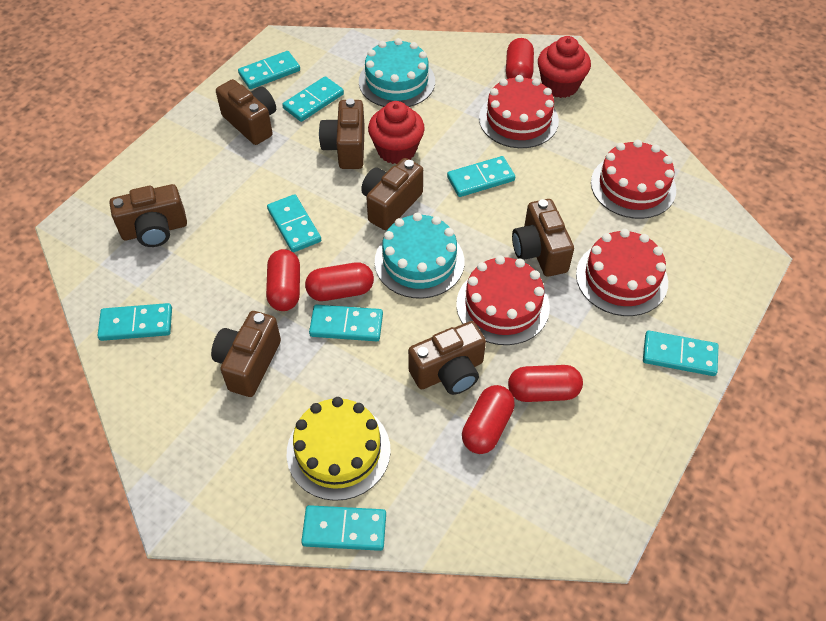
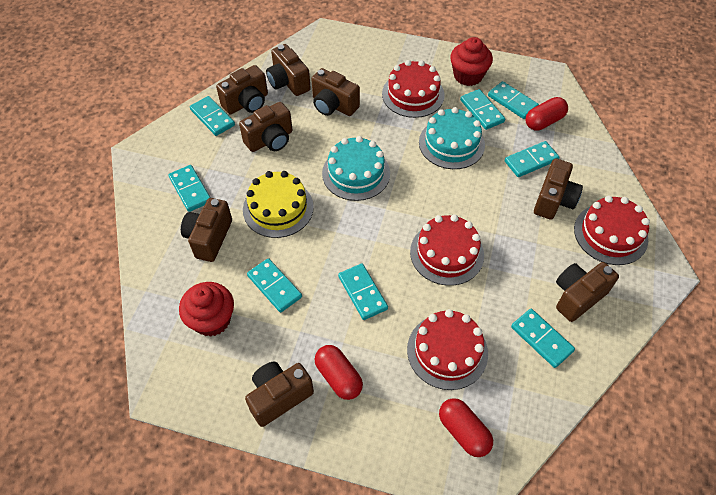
brown camera: 7 -> 8
red capsule: 5 -> 3

